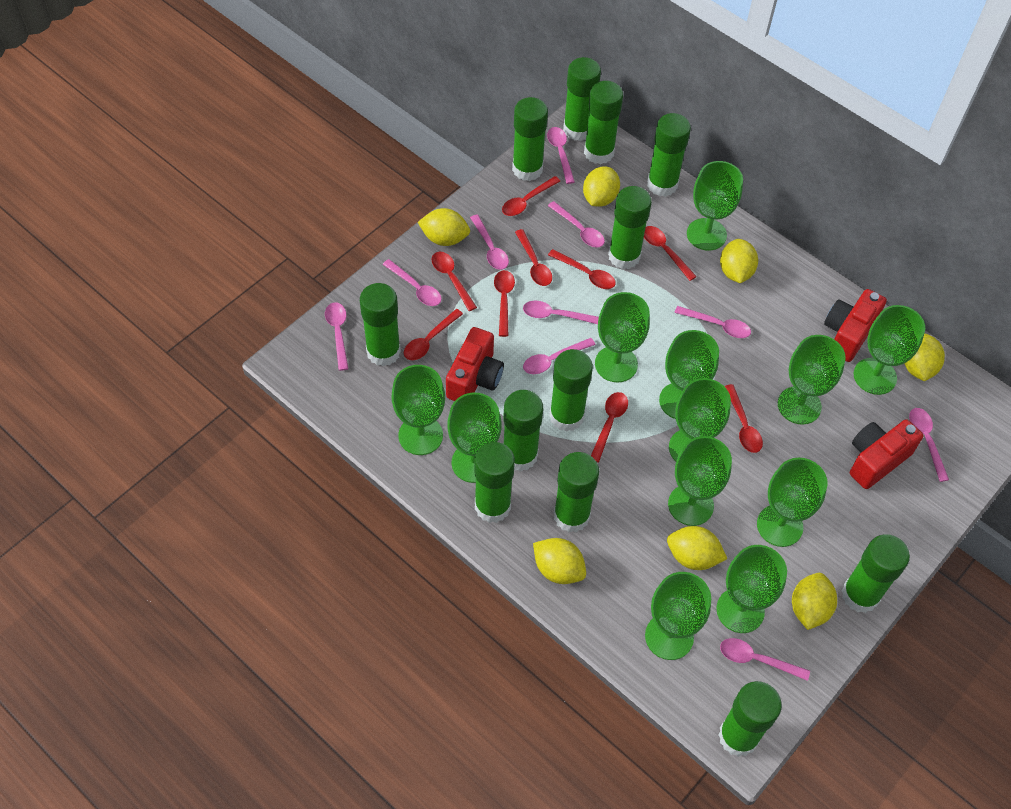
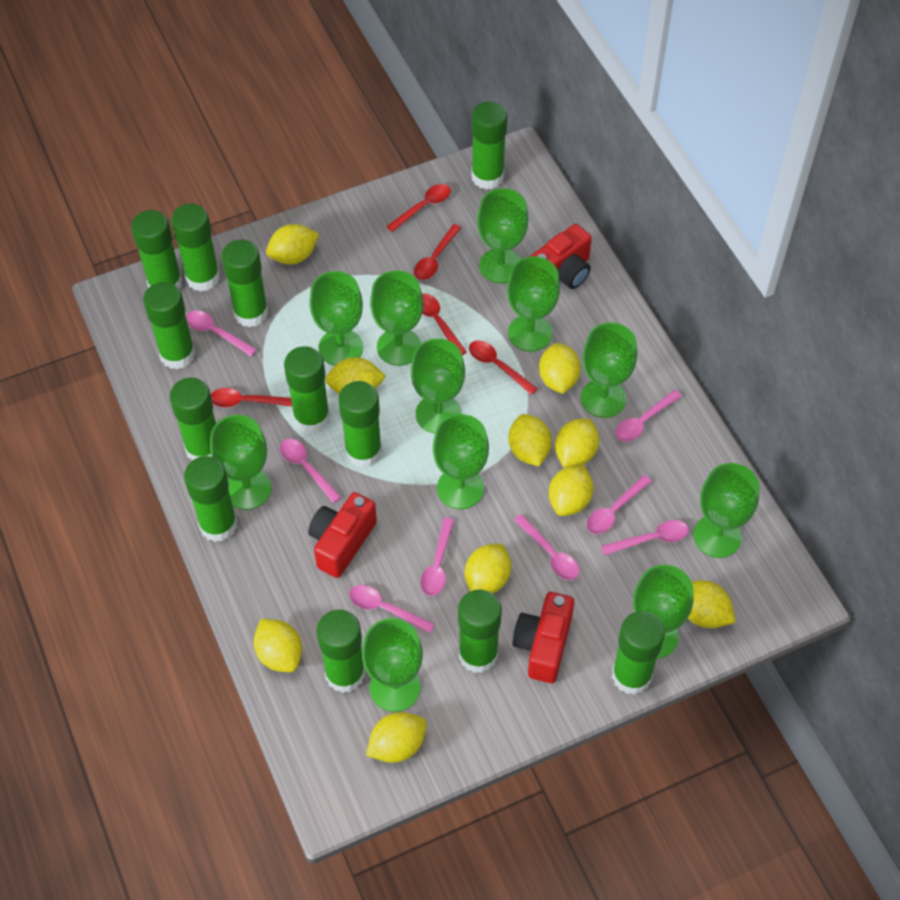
green goblet: 12 -> 11
pink spoon: 10 -> 8
red spoon: 9 -> 5
yellow lemon: 7 -> 10

